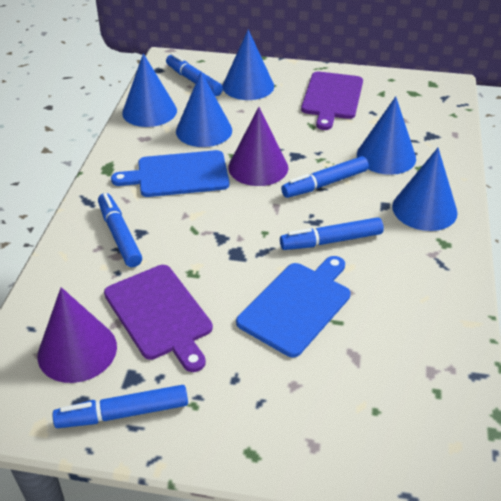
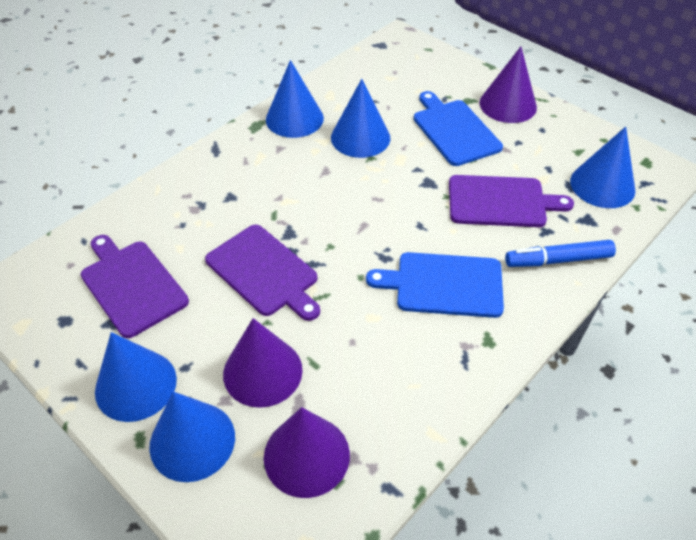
blue marker: 5 -> 1
purple cone: 2 -> 3
purple cutting board: 2 -> 3

